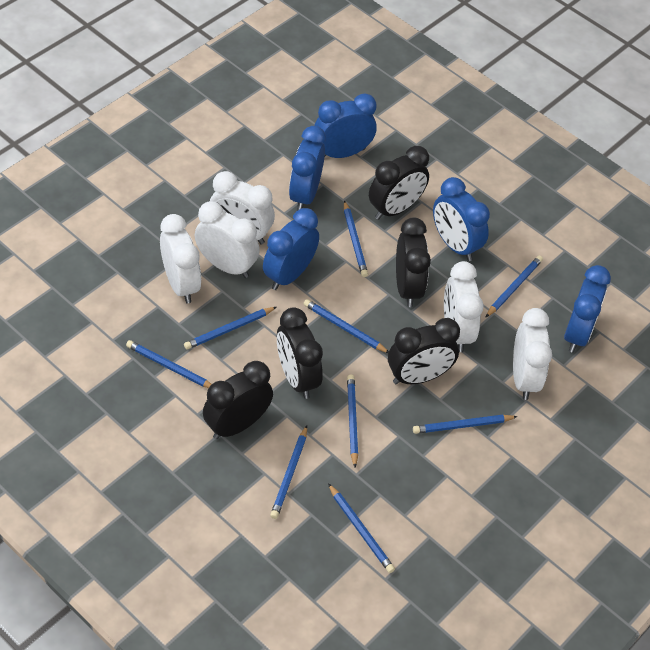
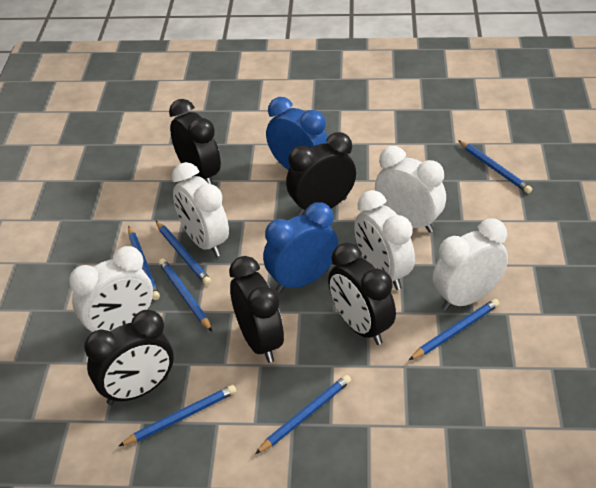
blue clock: 5 -> 2
blue pencil: 9 -> 7

